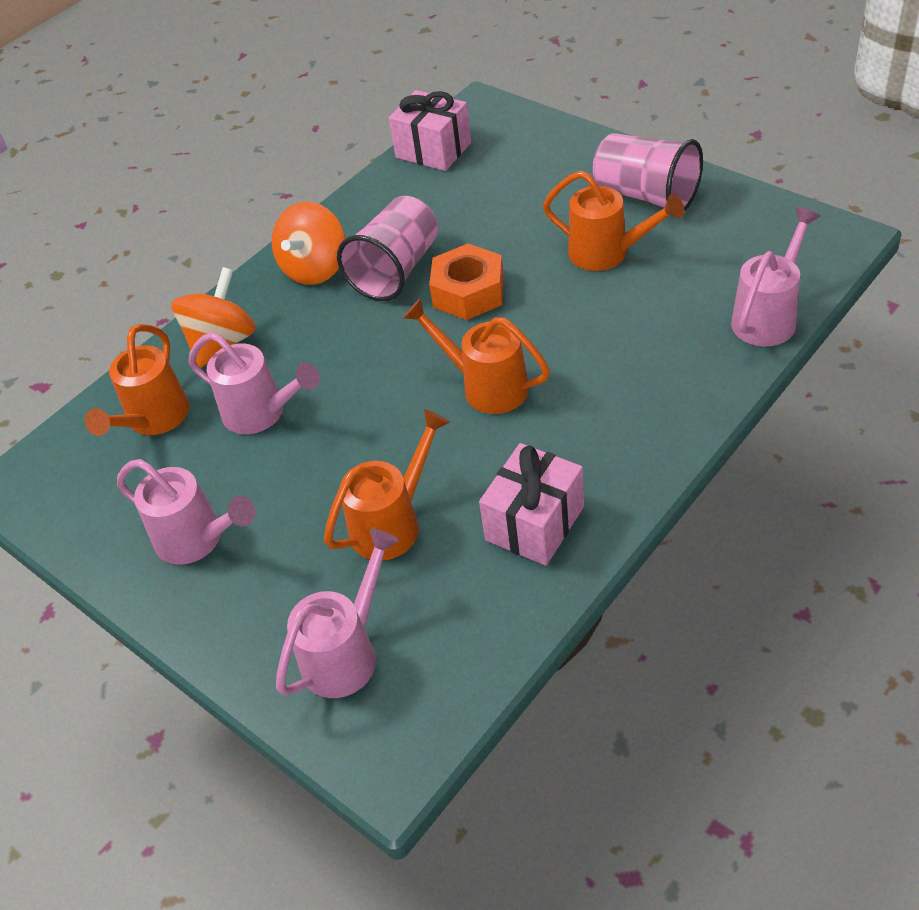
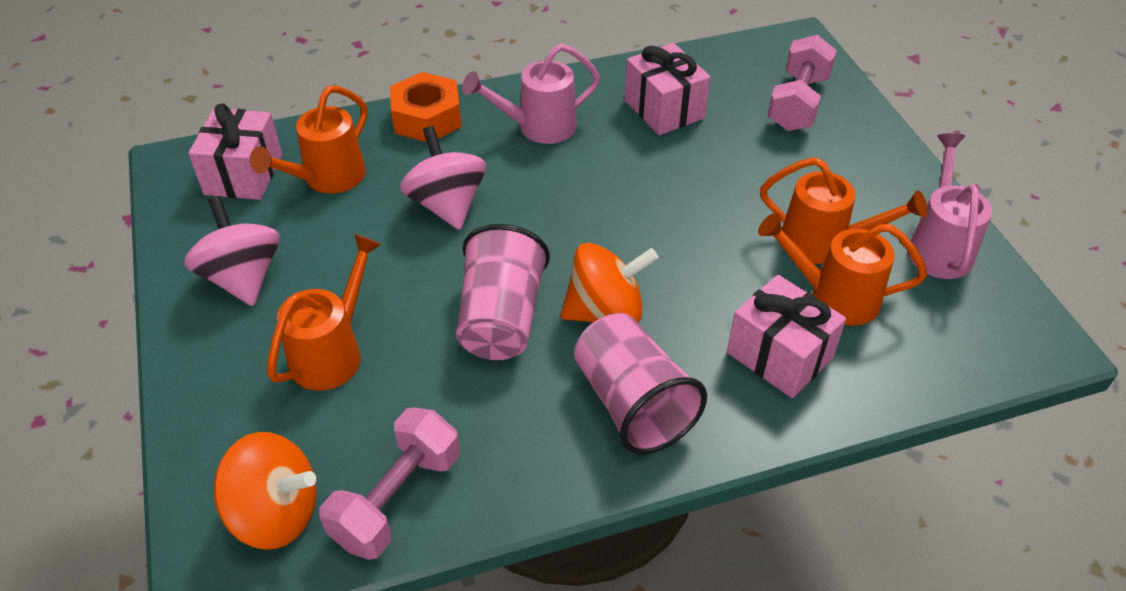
pink dumbbell: 0 -> 2
pink gift: 2 -> 3
pink spinning top: 0 -> 2
pink watering can: 4 -> 2

